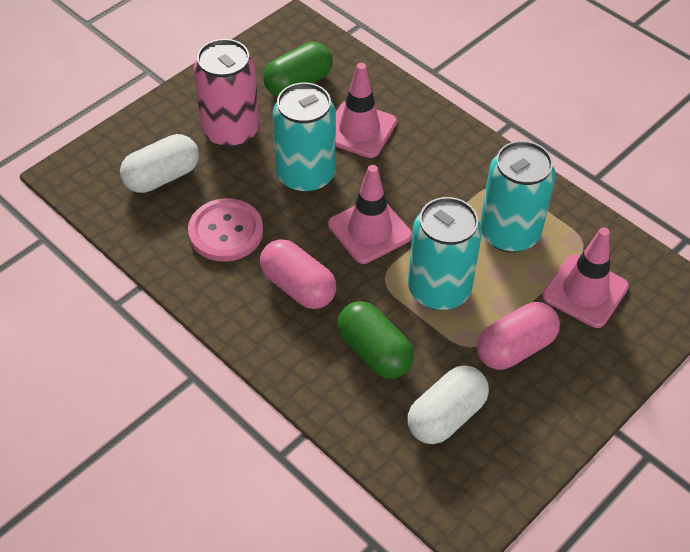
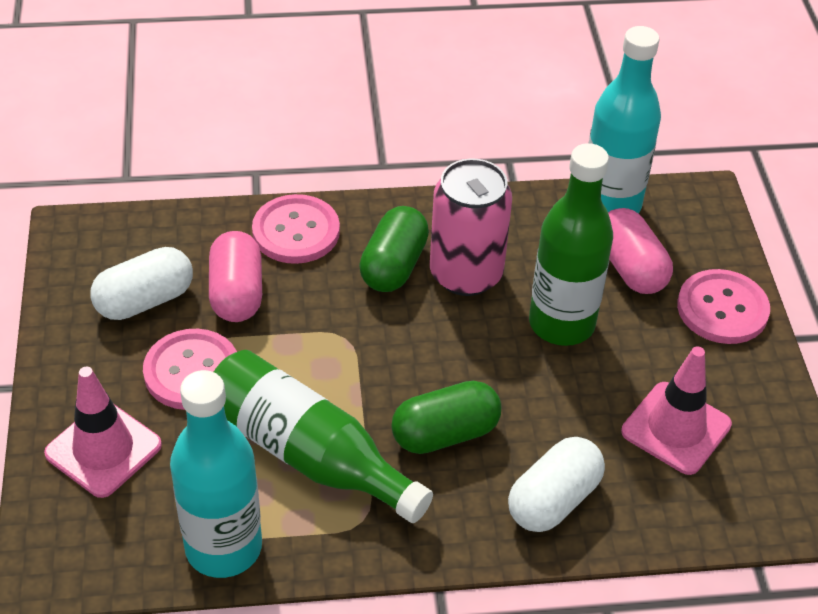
green bottle: 0 -> 2
pink button: 1 -> 3
pink traffic cone: 3 -> 2
turquoise bottle: 0 -> 2
turquoise can: 3 -> 0

